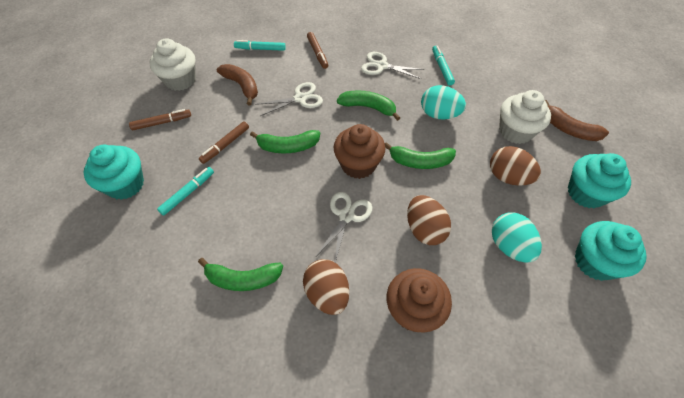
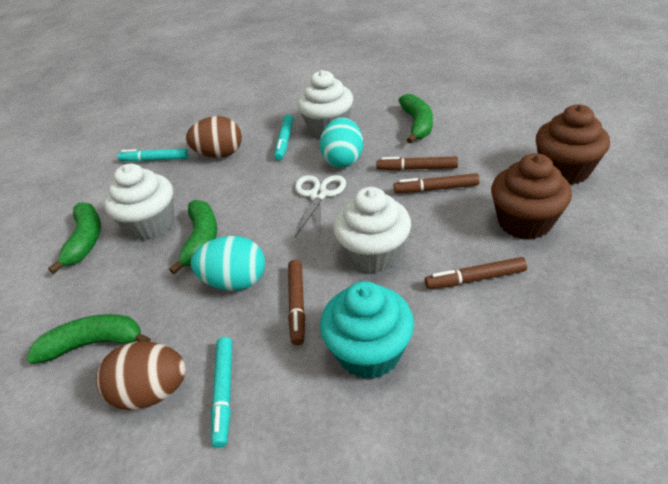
brown banana: 2 -> 0
brown egg: 3 -> 2
brown marker: 3 -> 4
turquoise cupcake: 3 -> 1
white cupcake: 2 -> 3
white scissors: 3 -> 1

